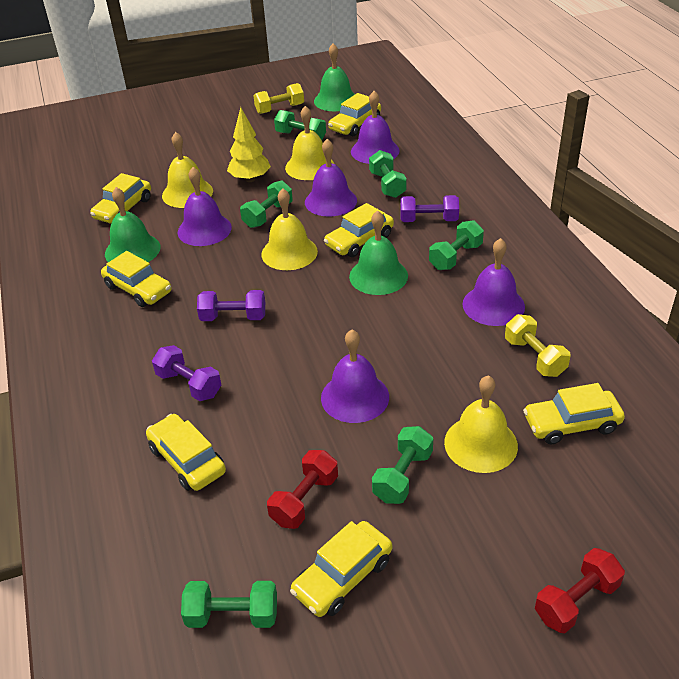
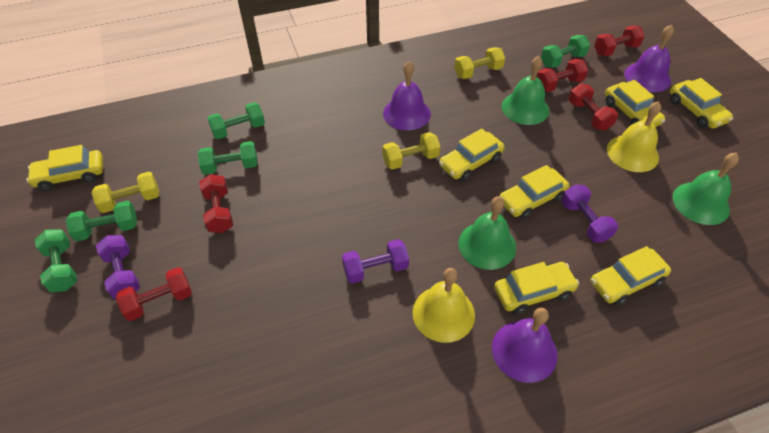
green dumbbell: 6 -> 5
purple bell: 5 -> 3
red dumbbell: 2 -> 5
yellow bell: 4 -> 2
yellow dumbbell: 2 -> 3
yellow tree: 1 -> 0

